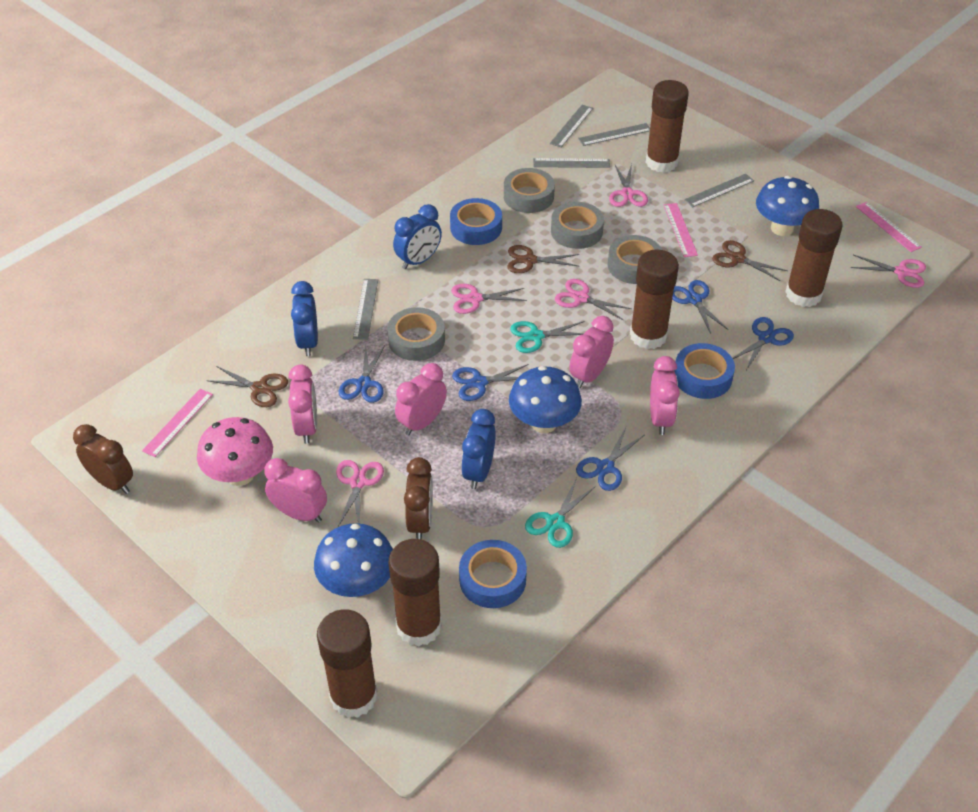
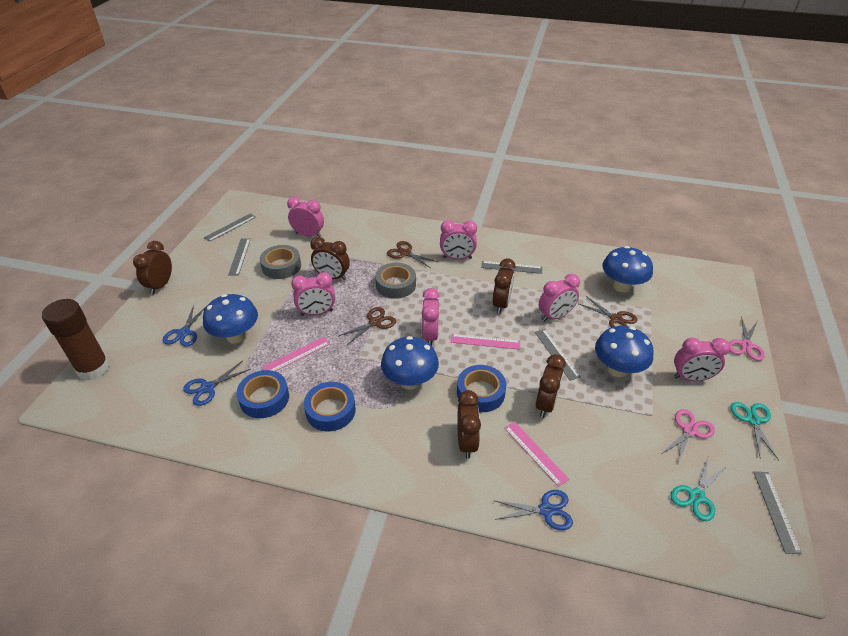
blue clock: 3 -> 0
blue mushroom: 3 -> 4
blue scissors: 5 -> 3
brown clock: 2 -> 5
brown glue stick: 5 -> 1
grey tape: 4 -> 2
pink clock: 5 -> 6
pink mushroom: 1 -> 0
pink scissors: 5 -> 2

